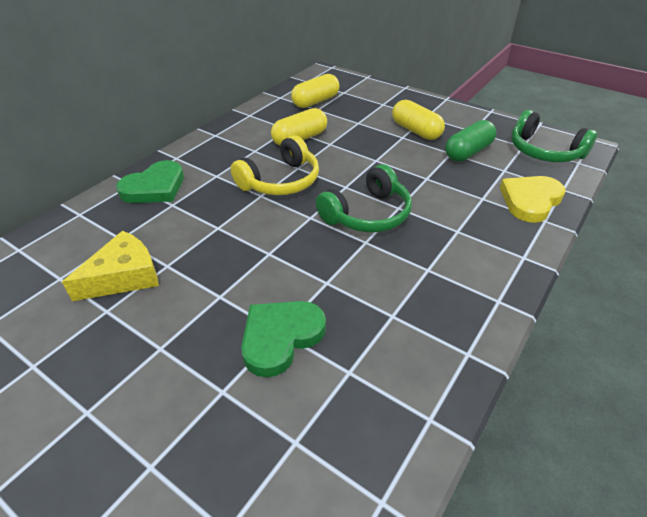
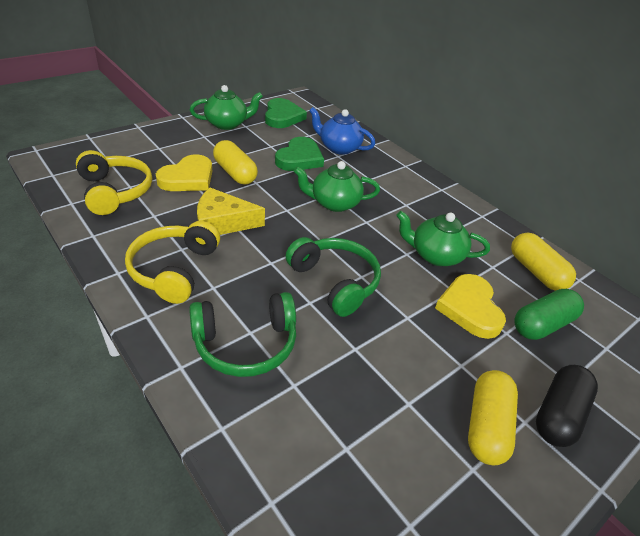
black capsule: 0 -> 1
blue teapot: 0 -> 1
green teapot: 0 -> 3
yellow headphones: 1 -> 2
yellow heart: 1 -> 2

